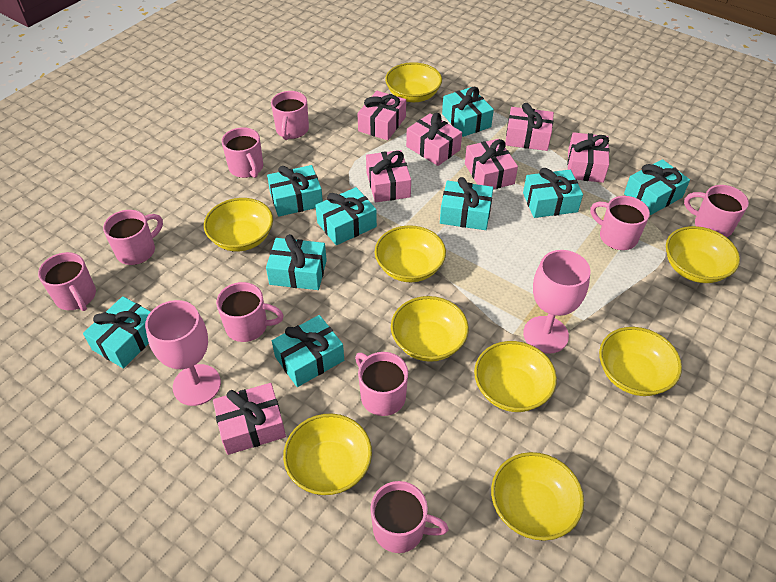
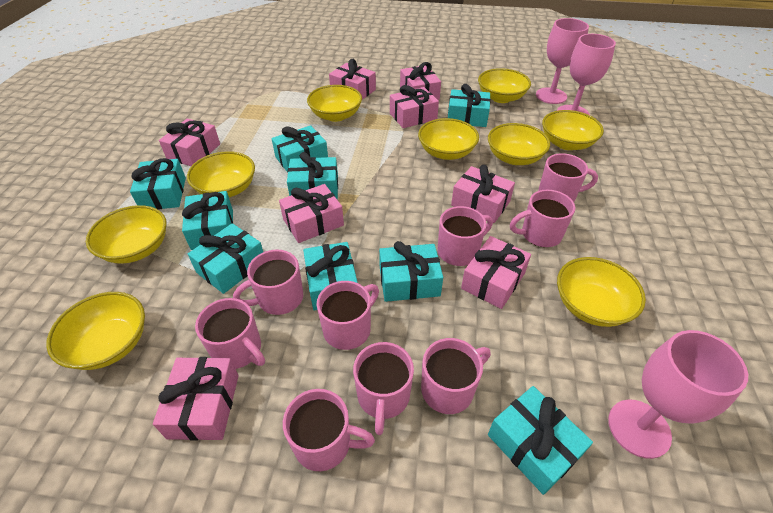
pink gift: 7 -> 8
pink goblet: 2 -> 3

